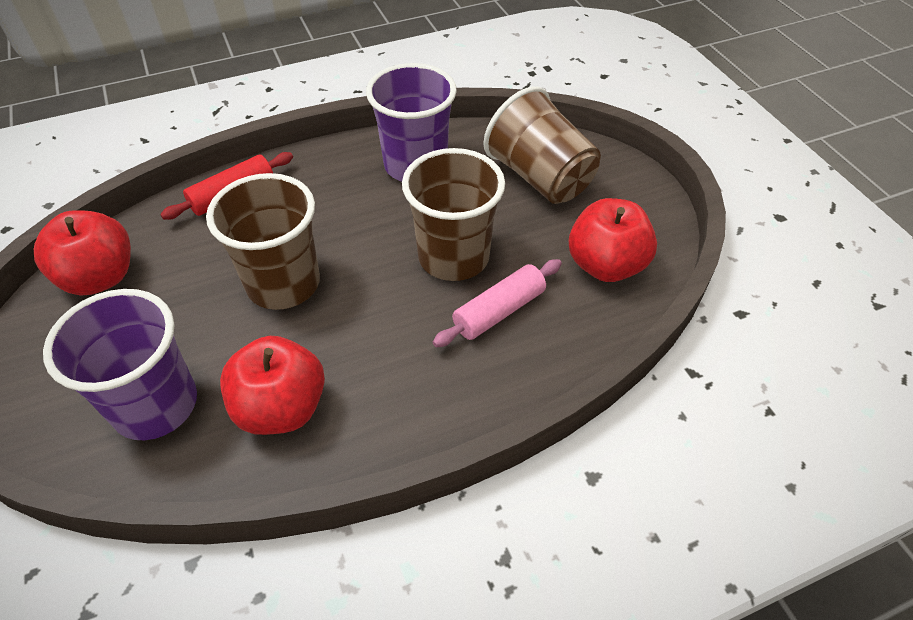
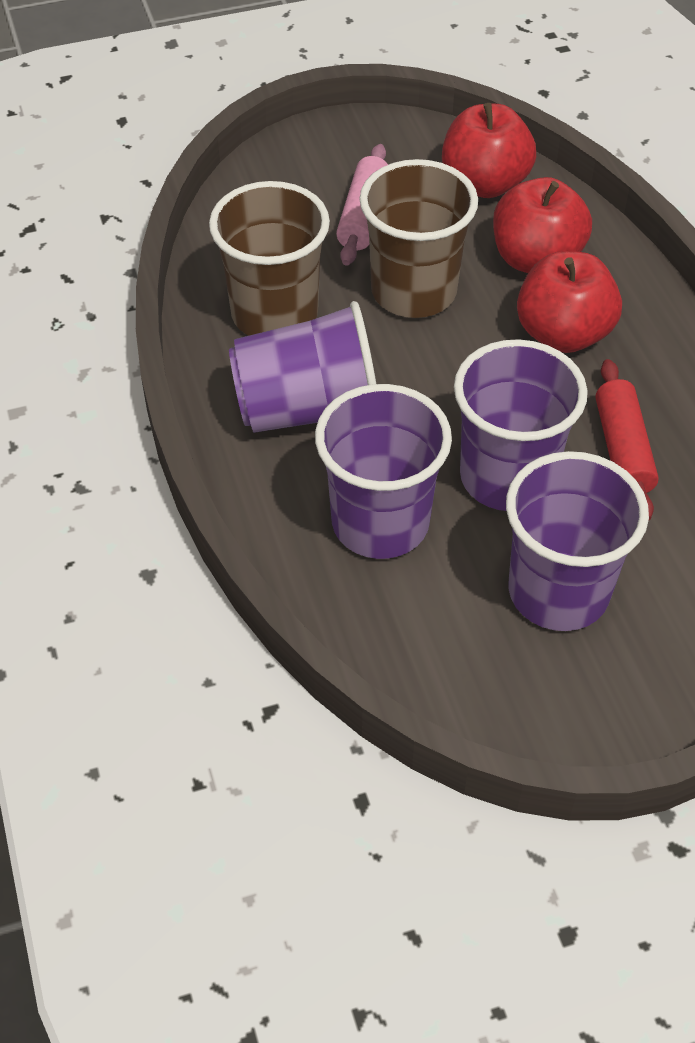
brown cup: 3 -> 2
purple cup: 2 -> 4

